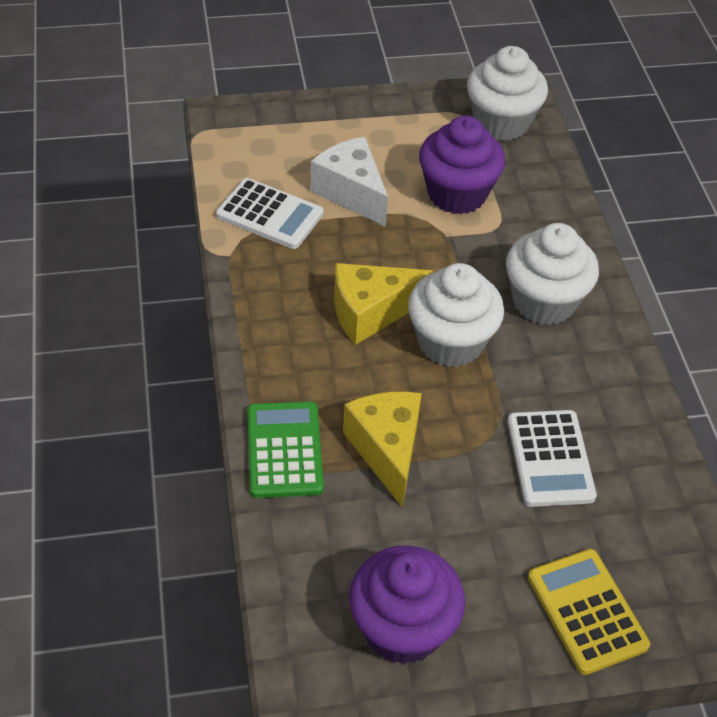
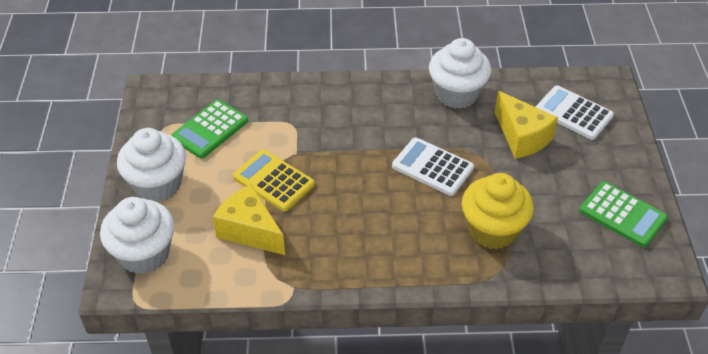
green calculator: 1 -> 2
purple cupcake: 2 -> 0
white cheese: 1 -> 0
yellow cupcake: 0 -> 1

